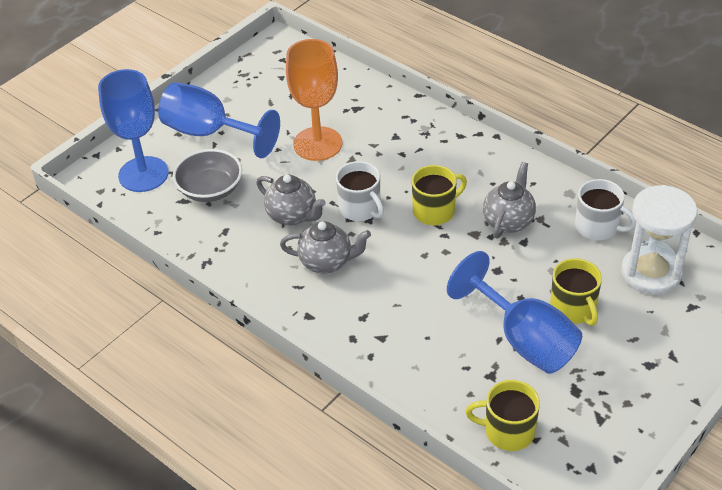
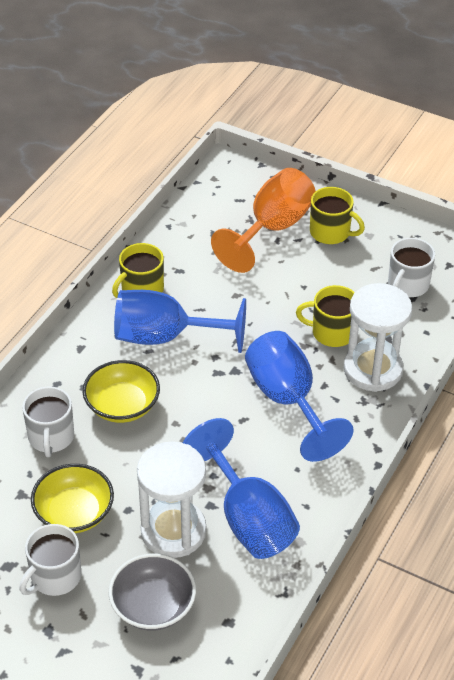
grey teapot: 3 -> 0
white hourglass: 1 -> 2
white mug: 2 -> 3
yellow bowl: 0 -> 2

